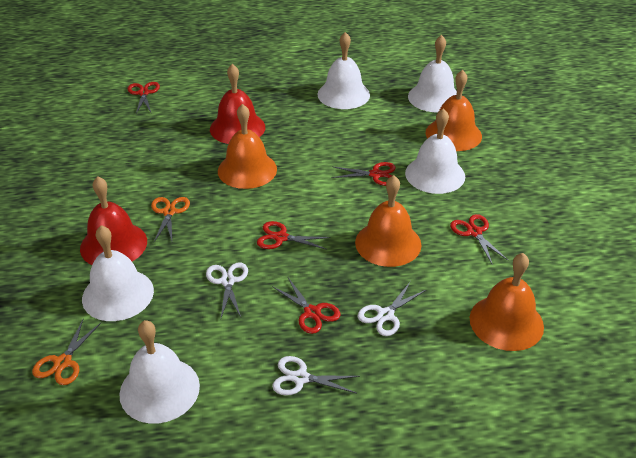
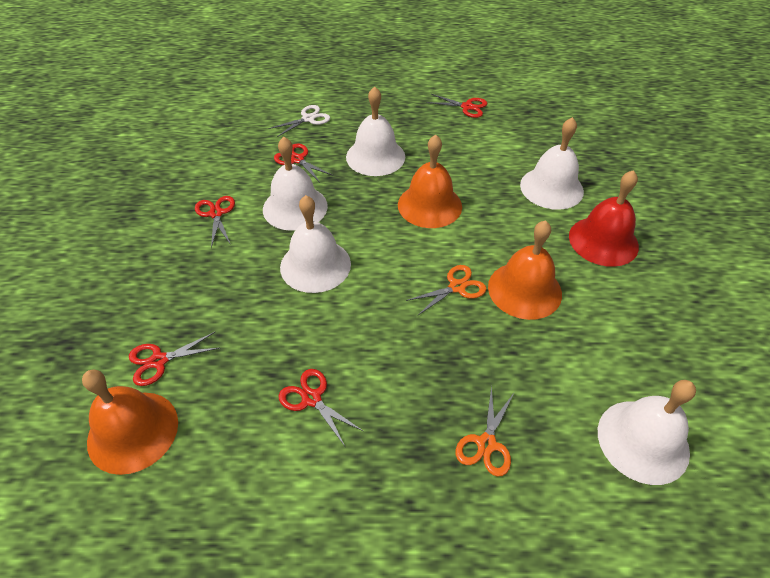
orange bell: 4 -> 3
red bell: 2 -> 1
white scissors: 3 -> 1

